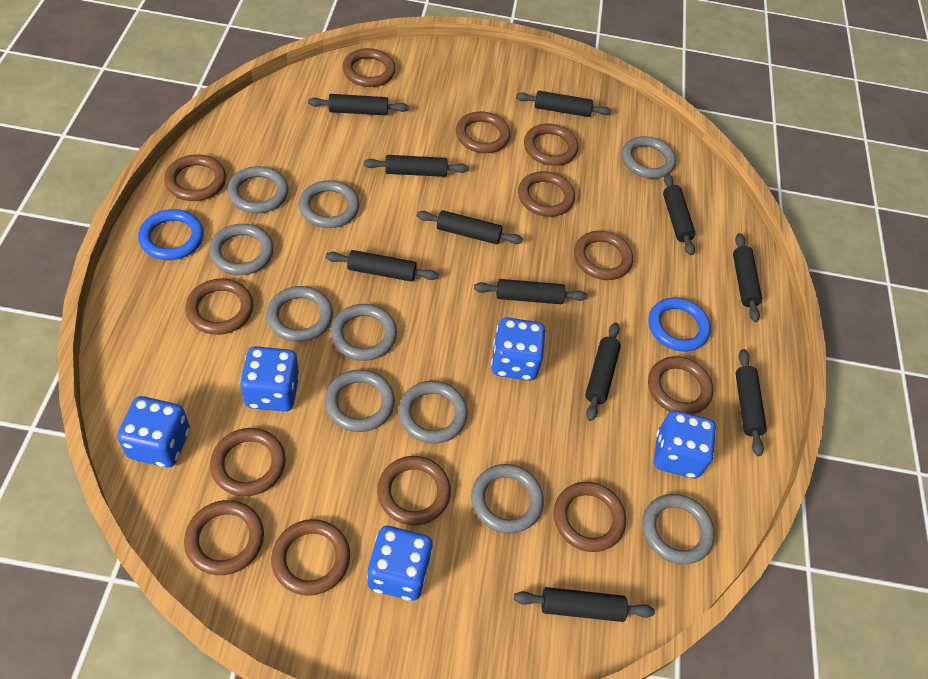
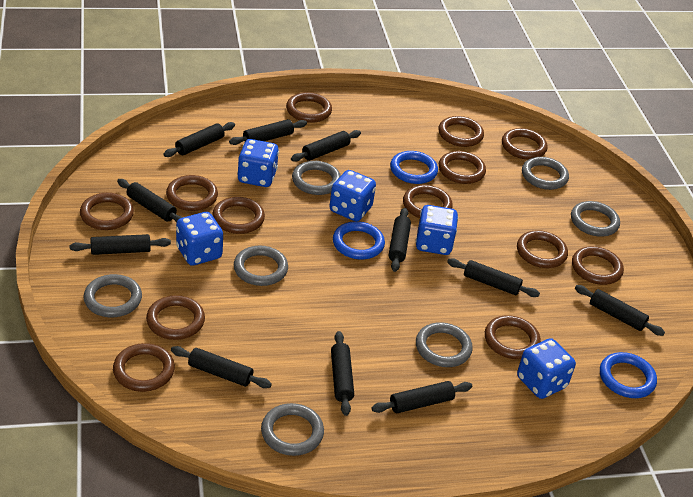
blue ring: 2 -> 3
grey ring: 10 -> 7

